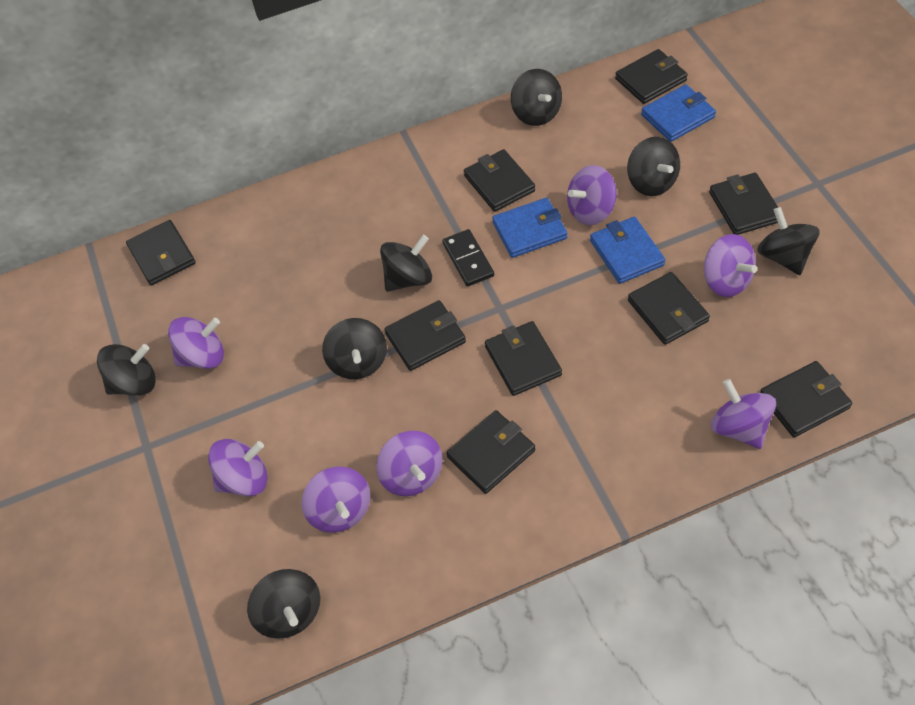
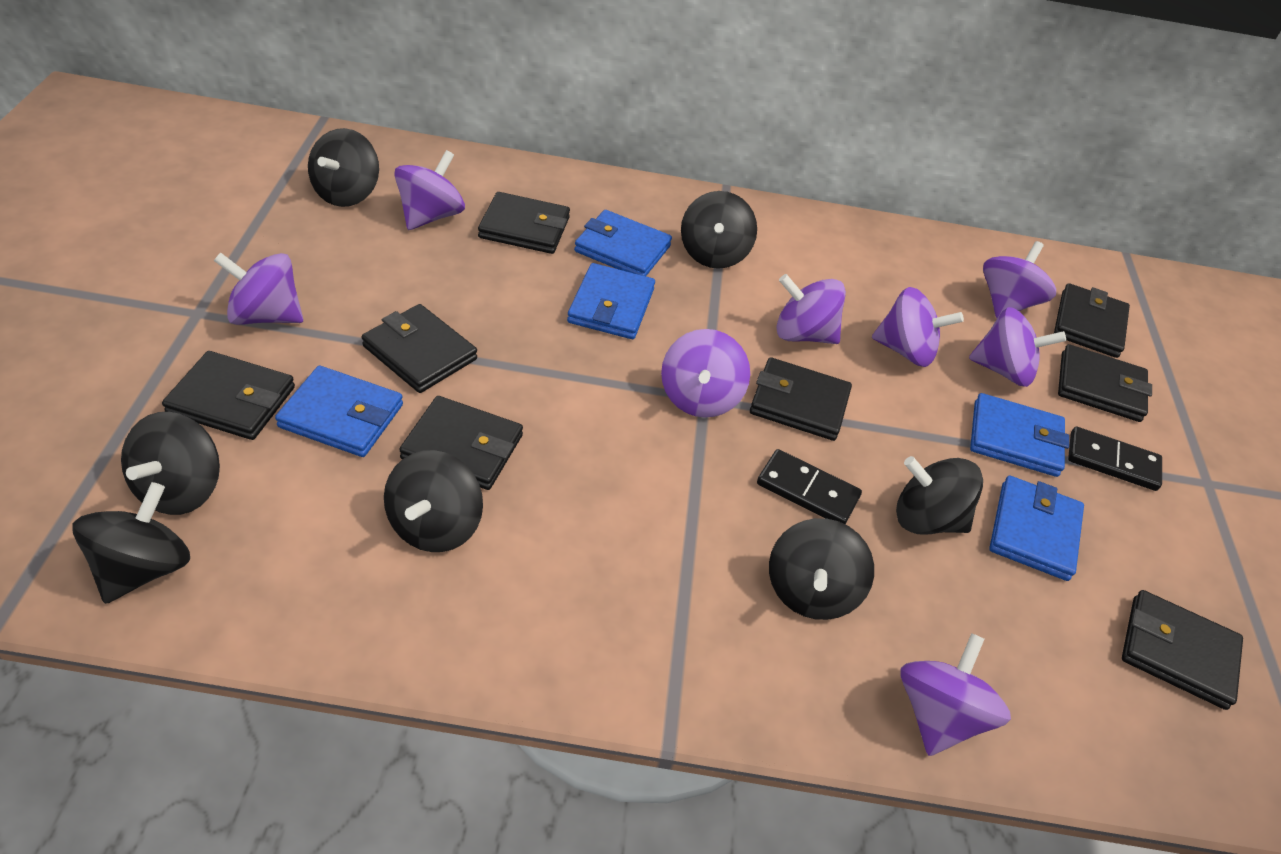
black domino: 1 -> 2
black wallet: 9 -> 8
blue wallet: 3 -> 5
purple spinning top: 7 -> 8

